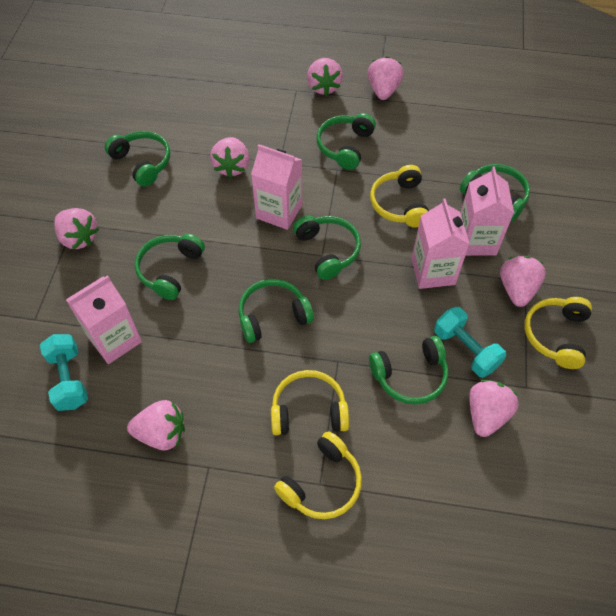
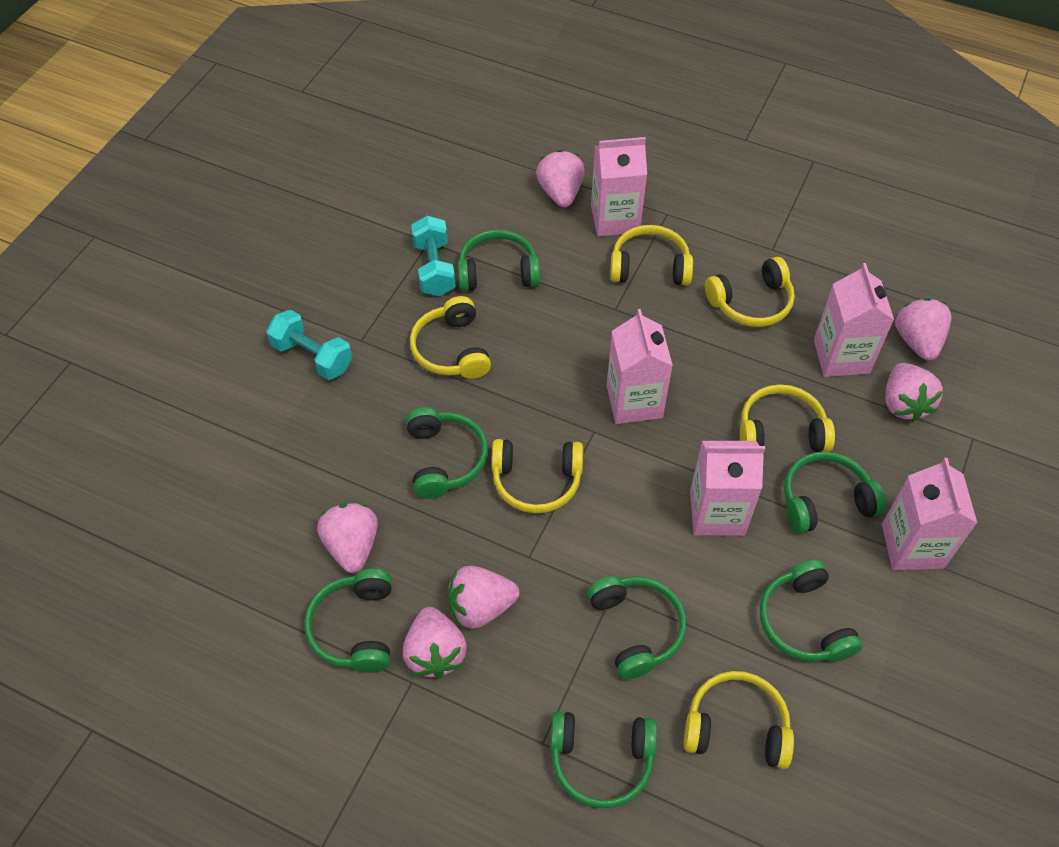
pink carton: 4 -> 5
pink strawberry: 7 -> 6
yellow headphones: 4 -> 6

